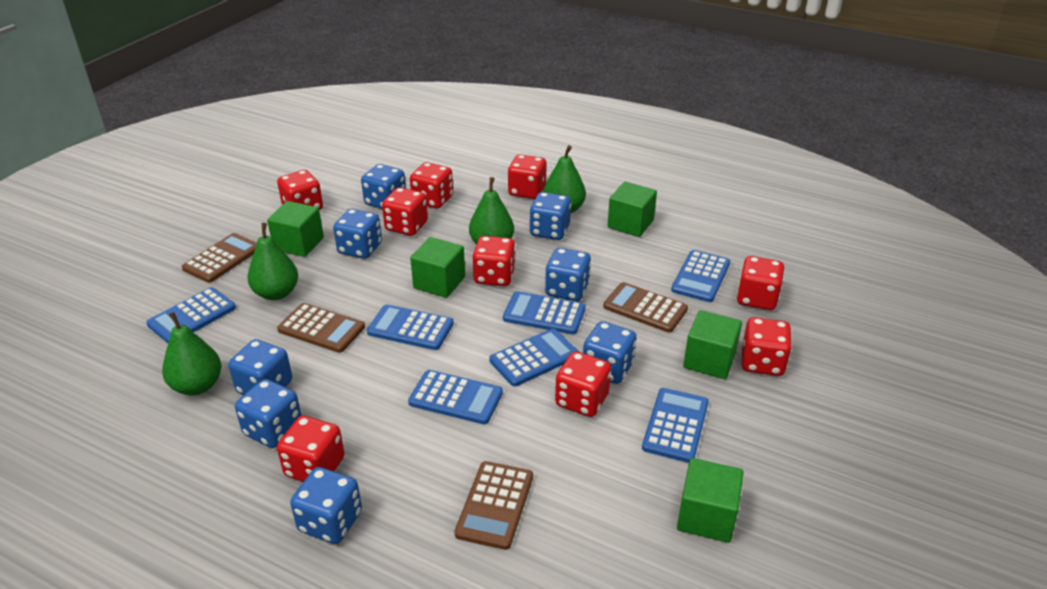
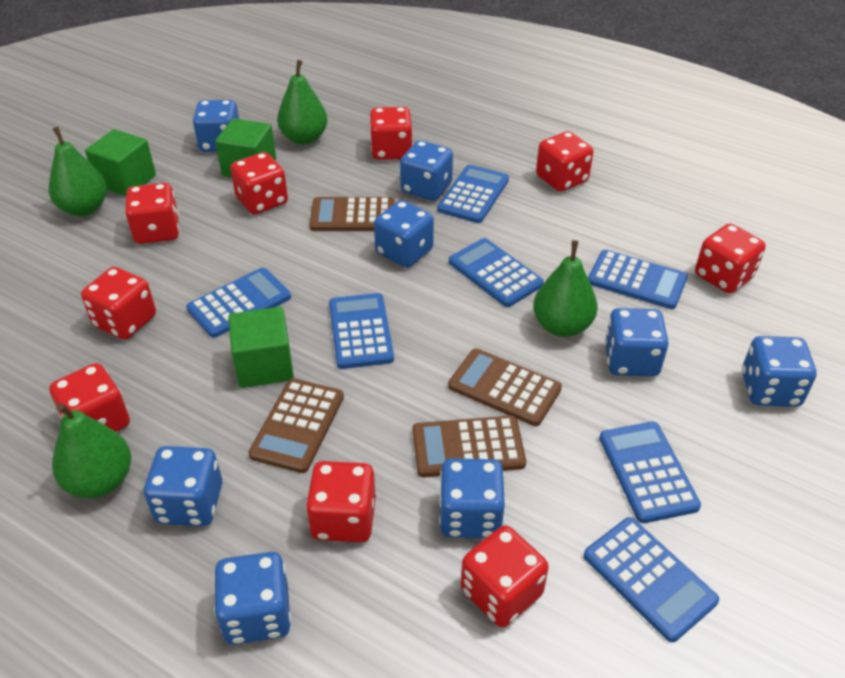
green cube: 5 -> 3

